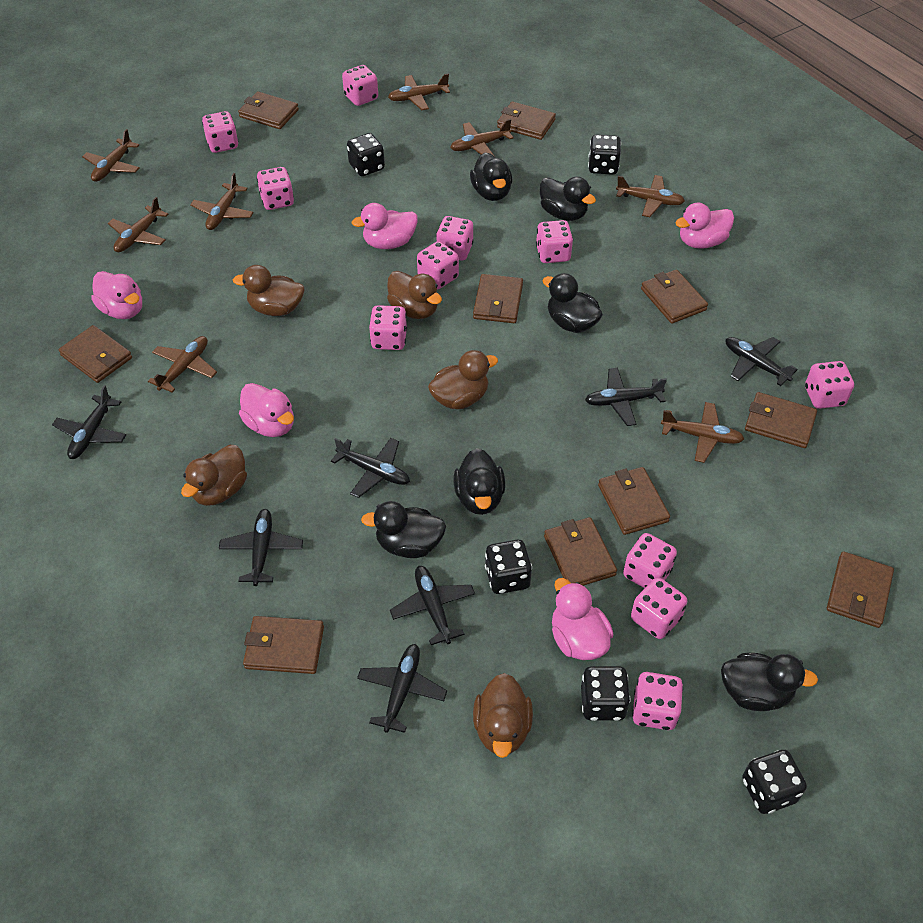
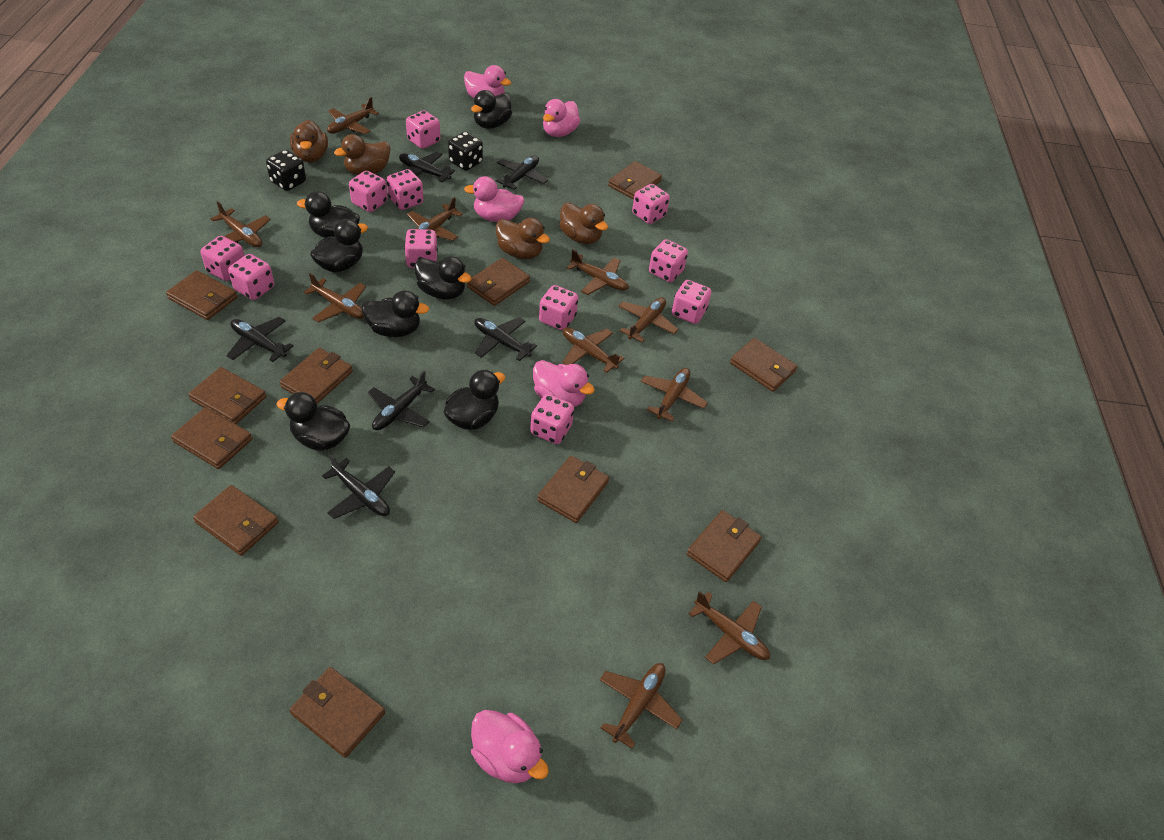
black dice: 5 -> 2
black duck: 6 -> 7
black plane: 7 -> 6
brown duck: 5 -> 4
brown plane: 8 -> 10
brown wallet: 10 -> 11

